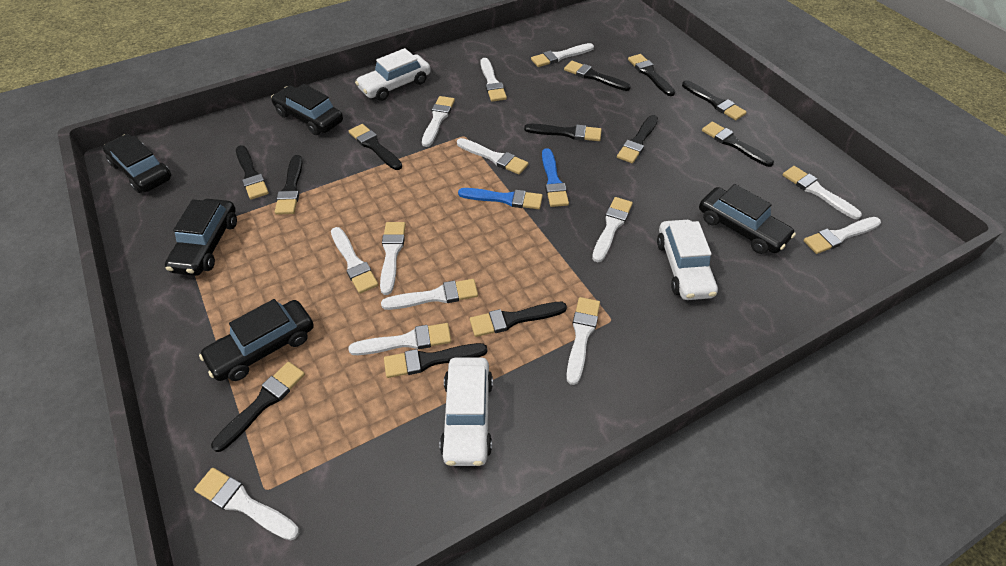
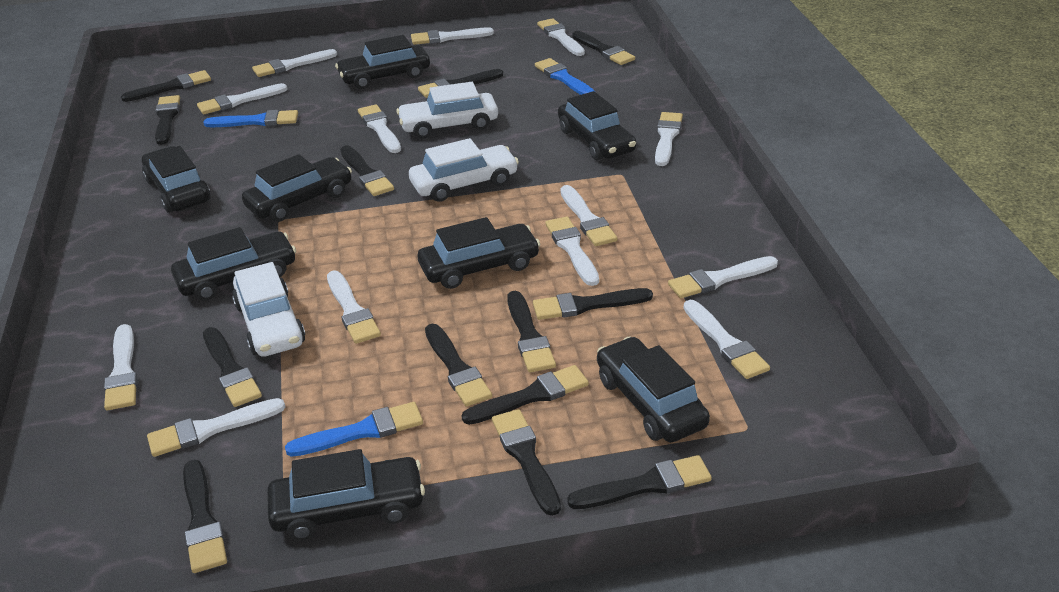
black brush: 12 -> 13
black car: 5 -> 8
blue brush: 2 -> 3

